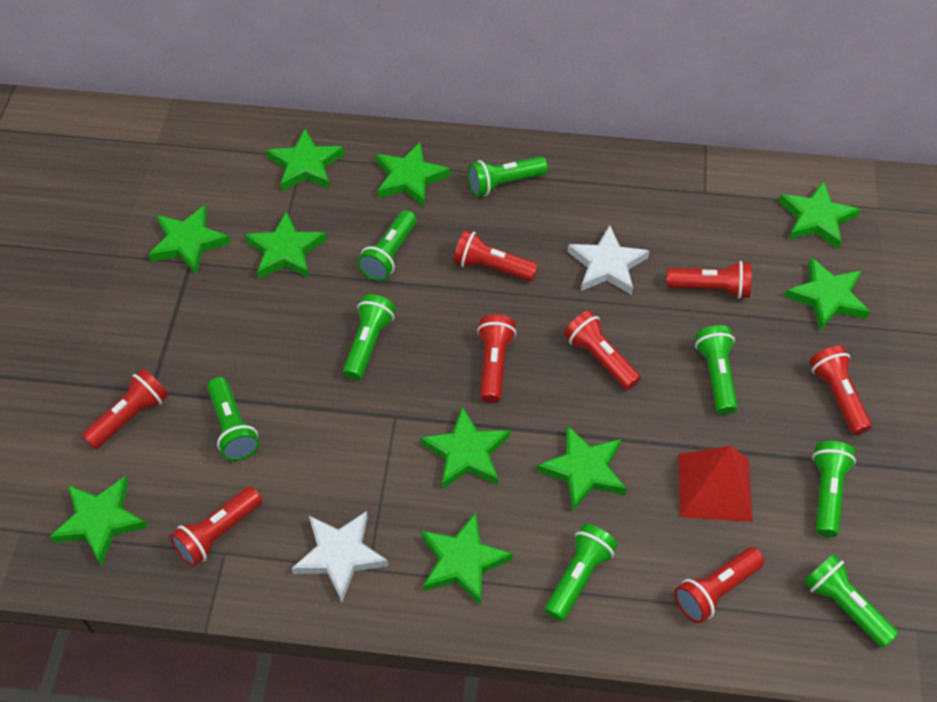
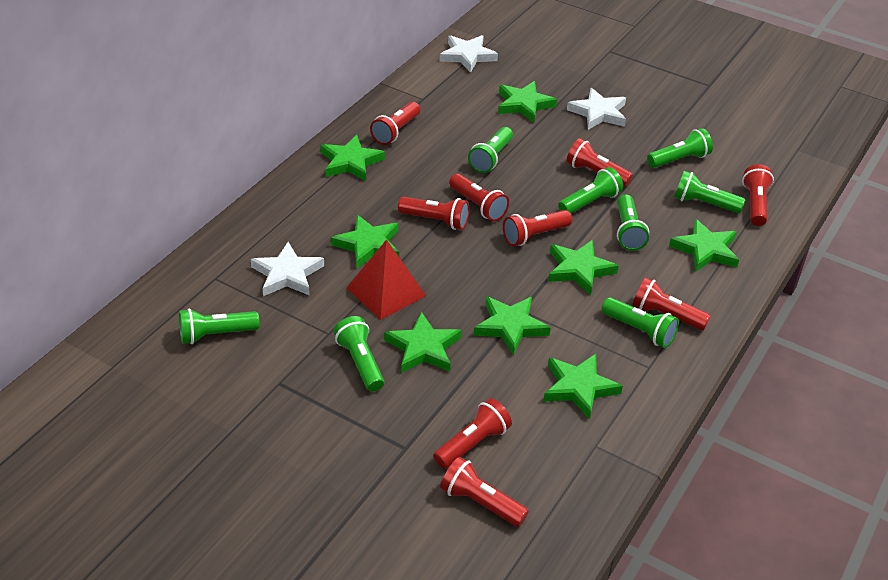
green star: 10 -> 8
red flashlight: 8 -> 9
white star: 2 -> 3

